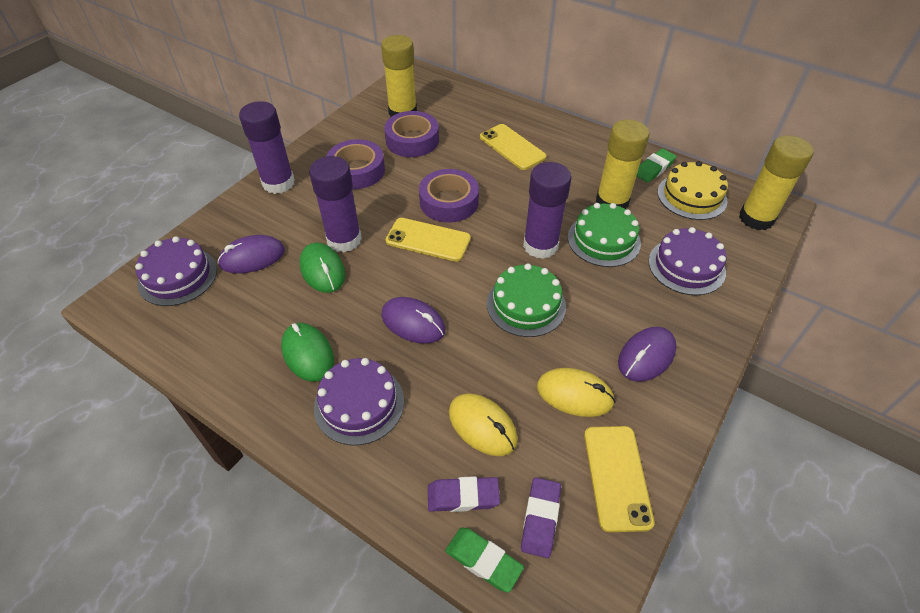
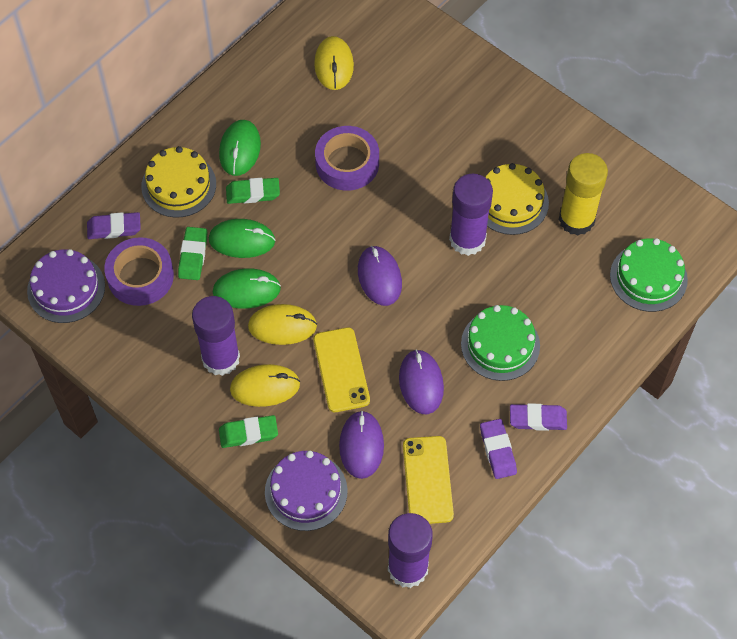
green eraser: 2 -> 3
green mouse: 2 -> 3
purple cake: 3 -> 2
purple eraser: 2 -> 3
purple tape: 3 -> 2
yellow cake: 1 -> 2
yellow glue stick: 3 -> 1
yellow mouse: 2 -> 3
yellow phone: 3 -> 2

